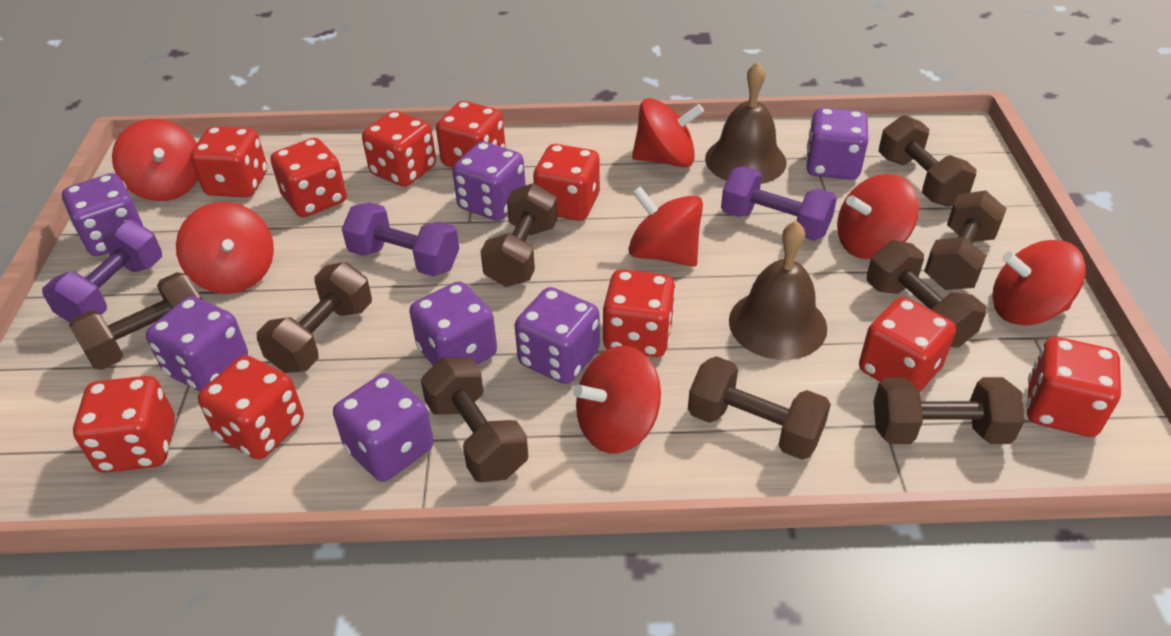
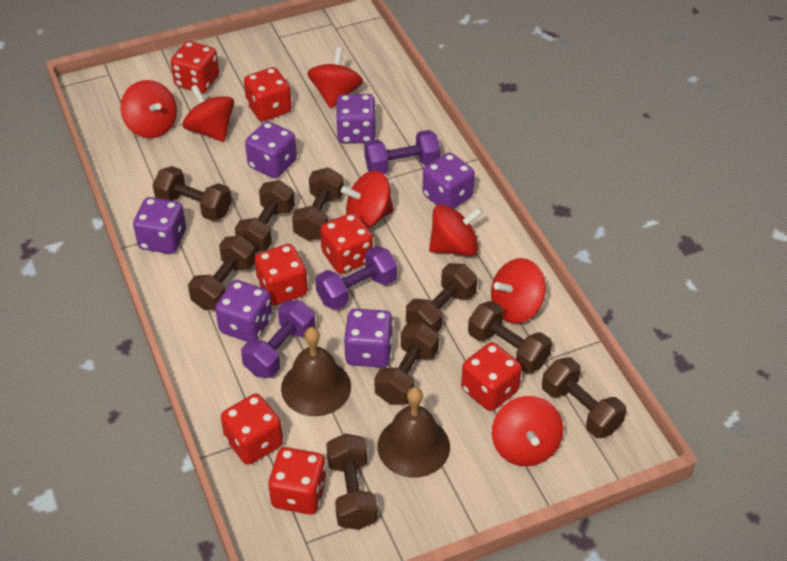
purple dice: 7 -> 6
red dice: 10 -> 7

